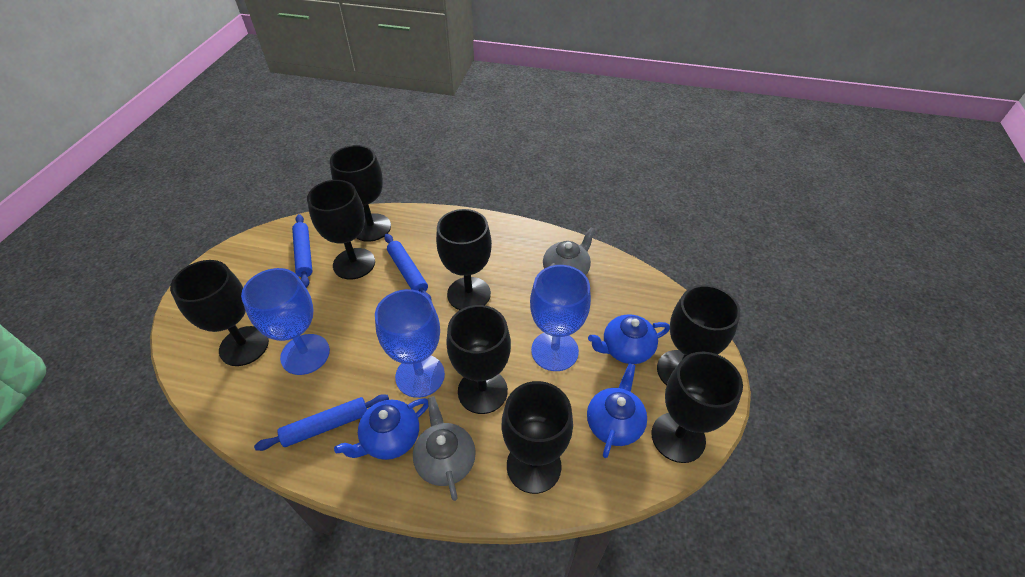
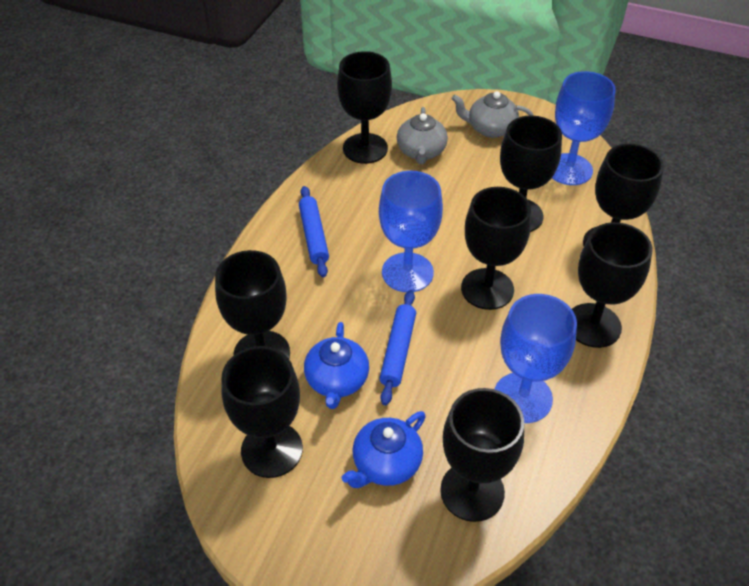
blue rolling pin: 3 -> 2
blue teapot: 3 -> 2

